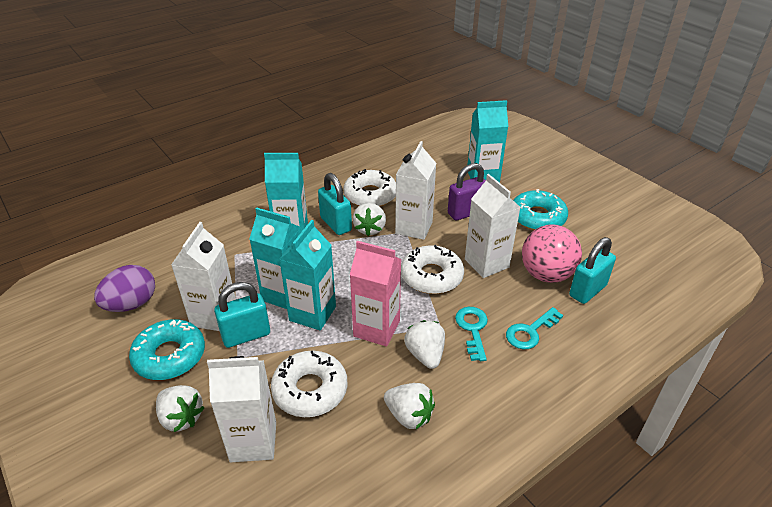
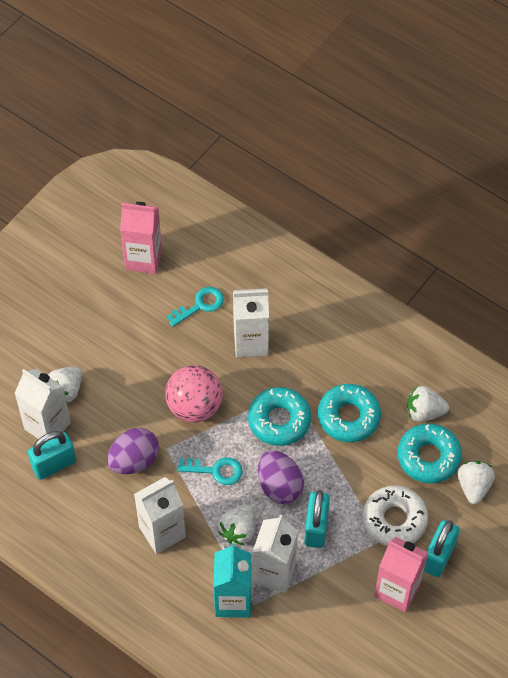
pink carton: 1 -> 2
purple egg: 1 -> 2
purple padlock: 1 -> 0
turquoise carton: 4 -> 1
turquoise donut: 2 -> 3
white donut: 3 -> 1

